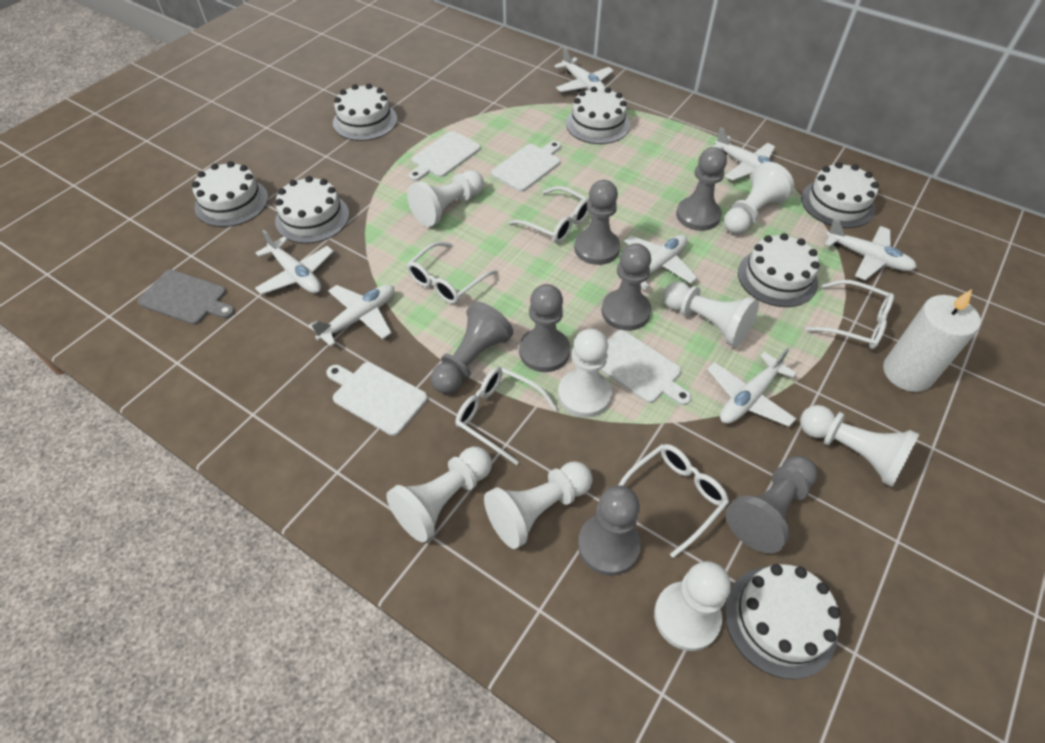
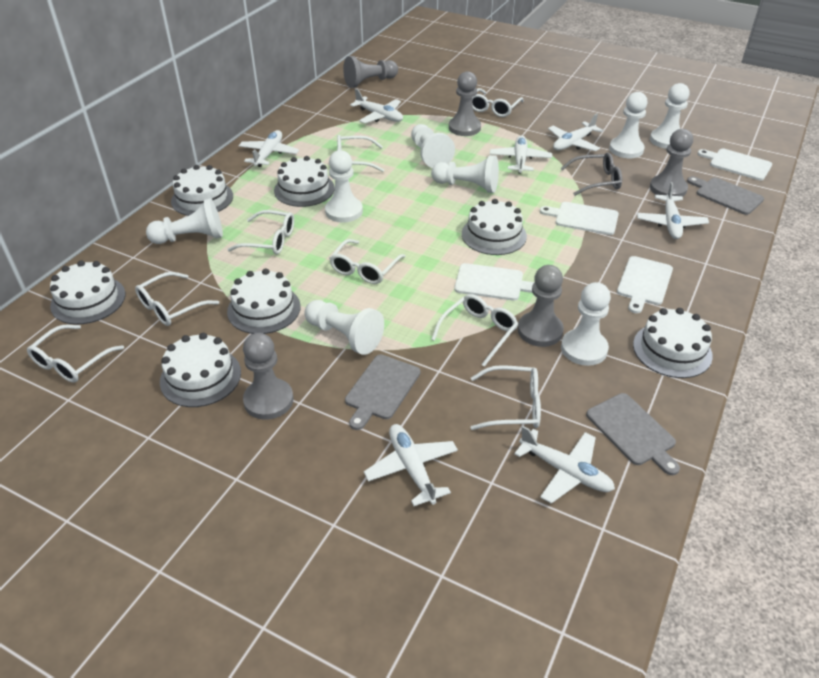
grey cutting board: 1 -> 3
grey glasses: 0 -> 1
grey pawn: 7 -> 5
white candle: 1 -> 0
white glasses: 5 -> 8

